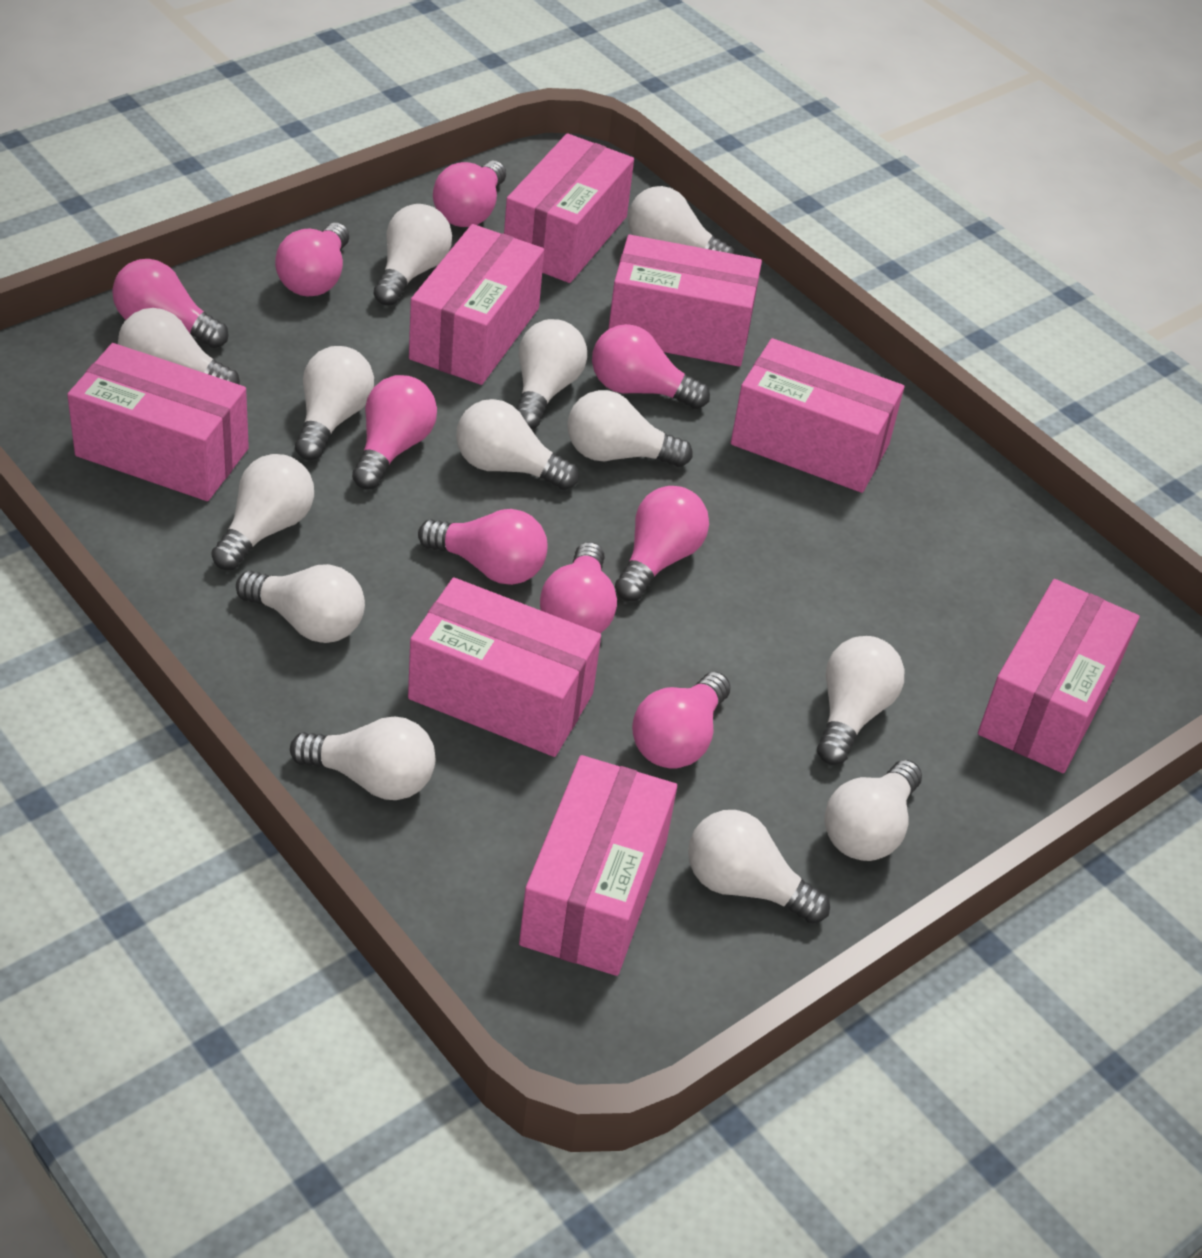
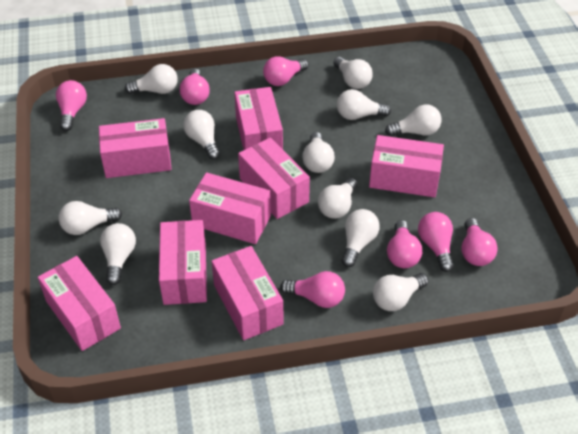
pink light bulb: 9 -> 7
white light bulb: 13 -> 11

